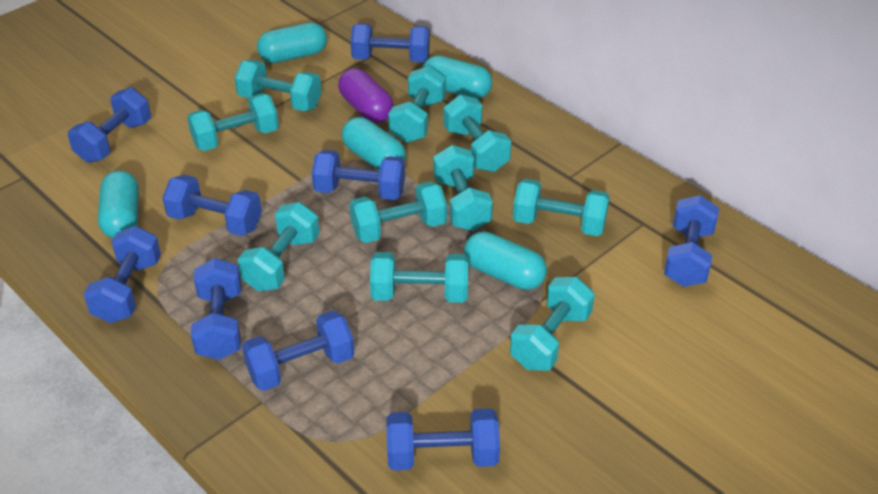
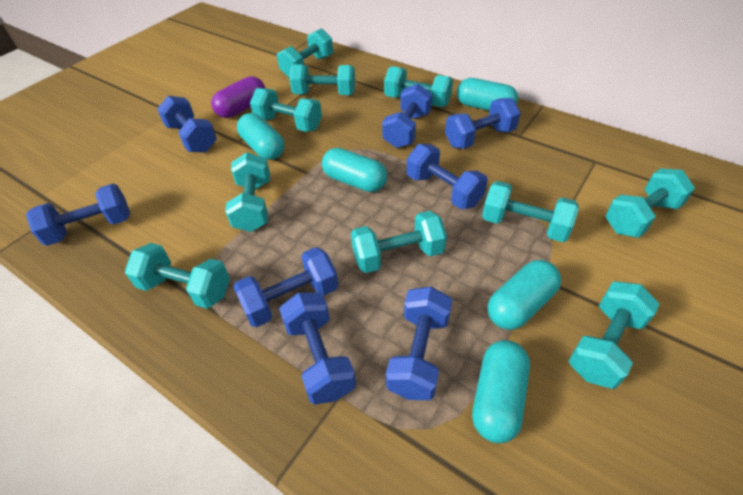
blue dumbbell: 9 -> 8

